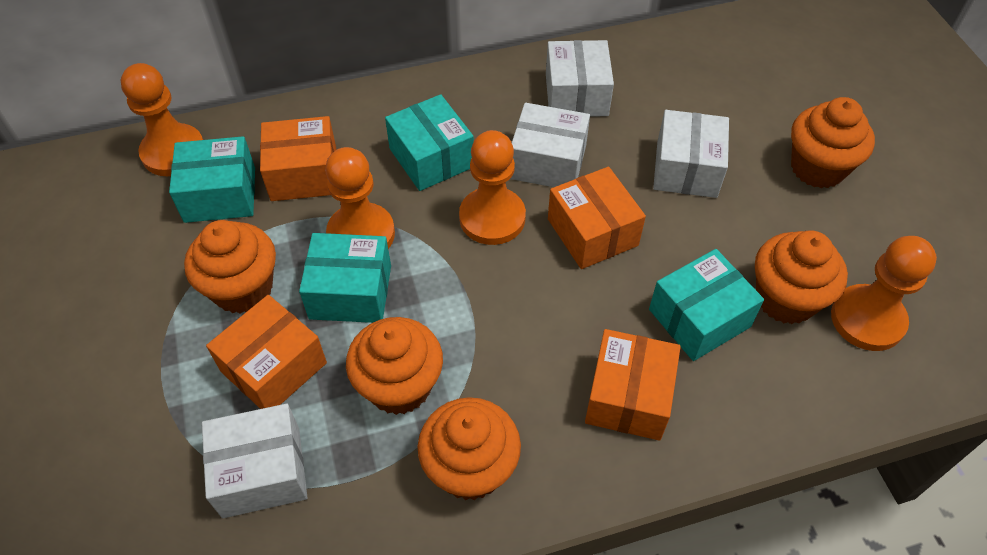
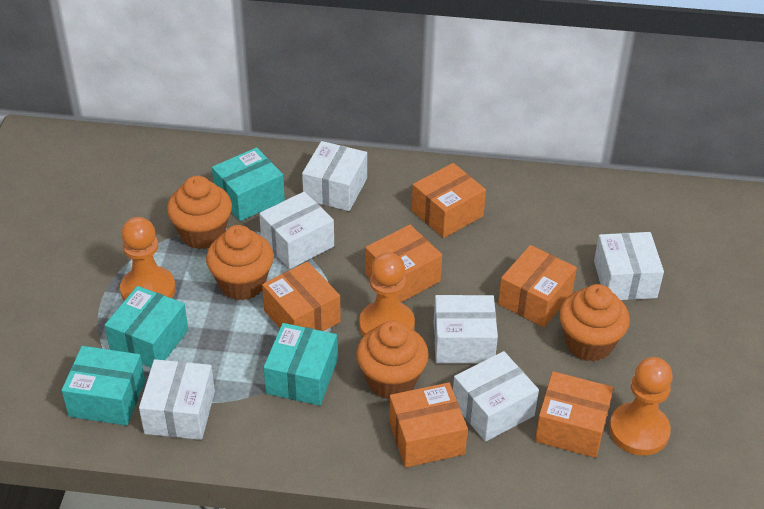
orange box: 4 -> 6
orange cupcake: 5 -> 4
orange pawn: 4 -> 3
white box: 4 -> 6

